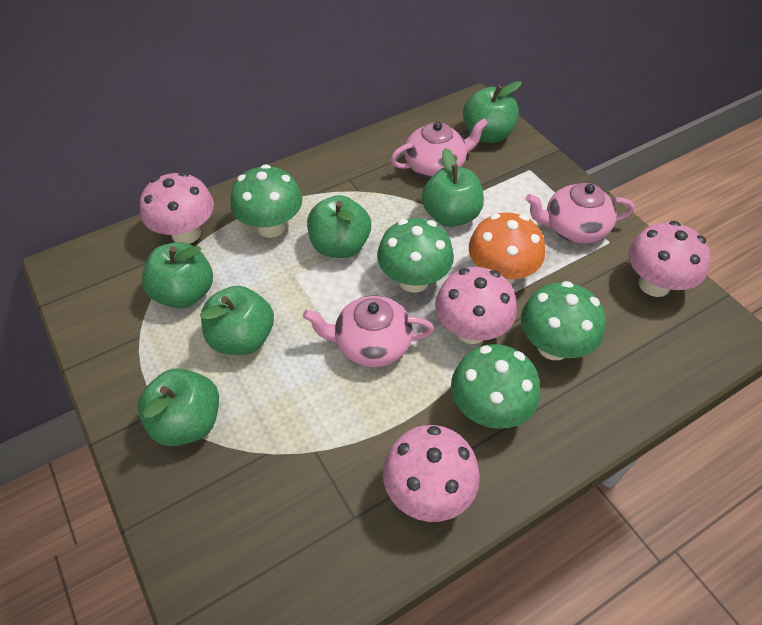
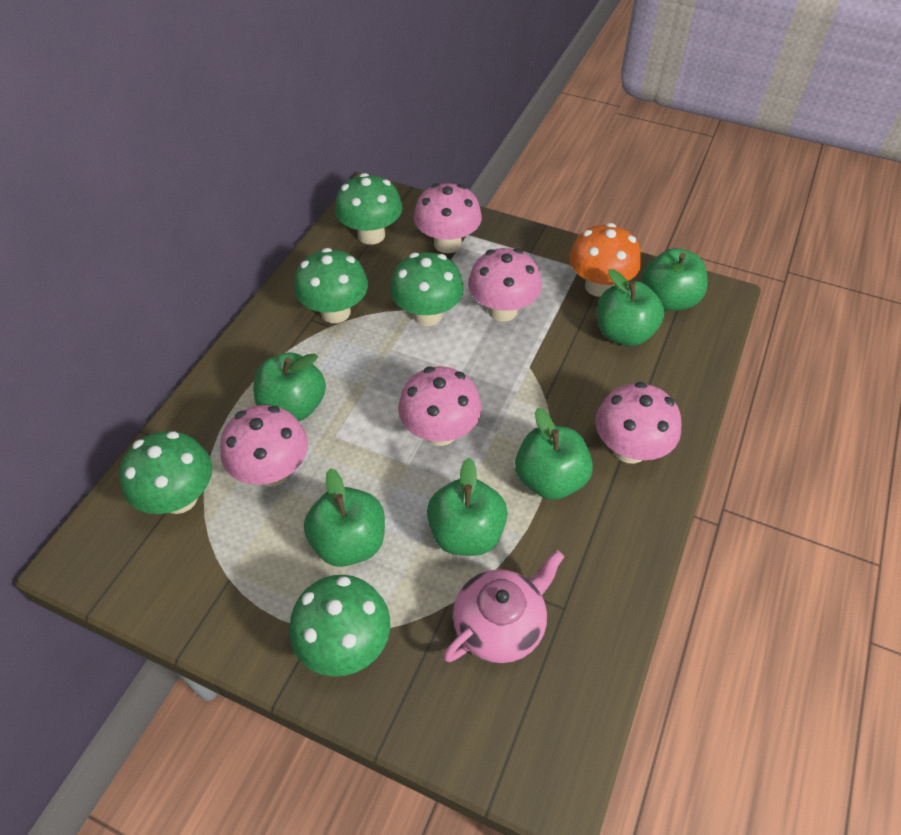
green mushroom: 4 -> 5
pink mushroom: 4 -> 5
pink teapot: 3 -> 1

